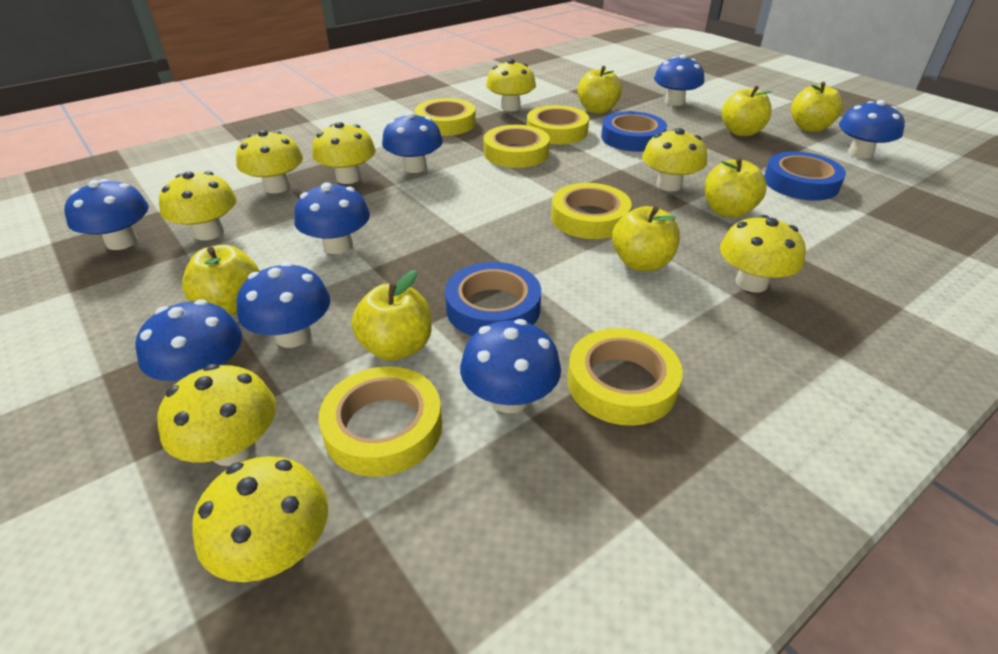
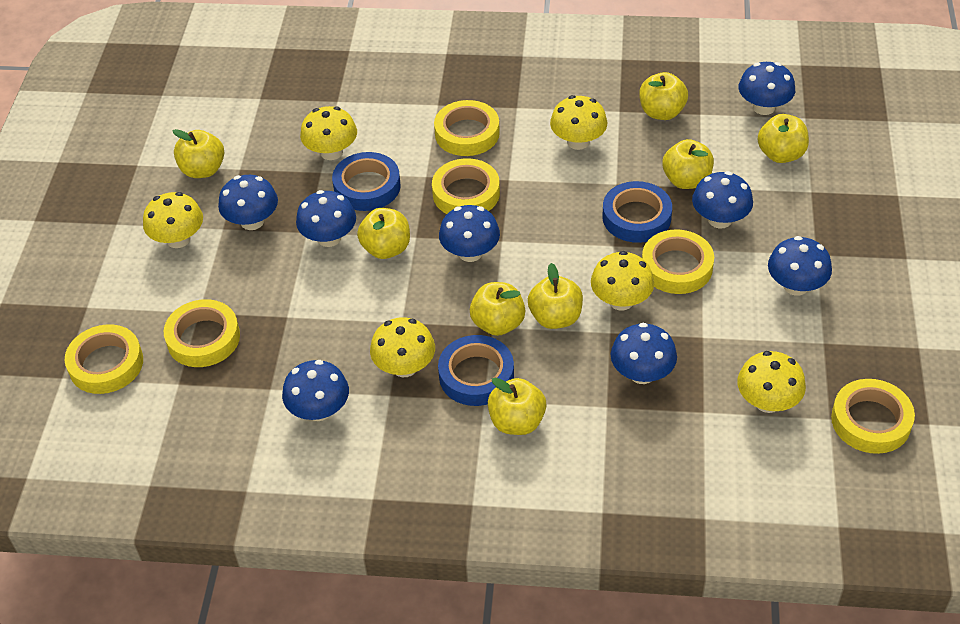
yellow apple: 7 -> 8
yellow mushroom: 8 -> 6

